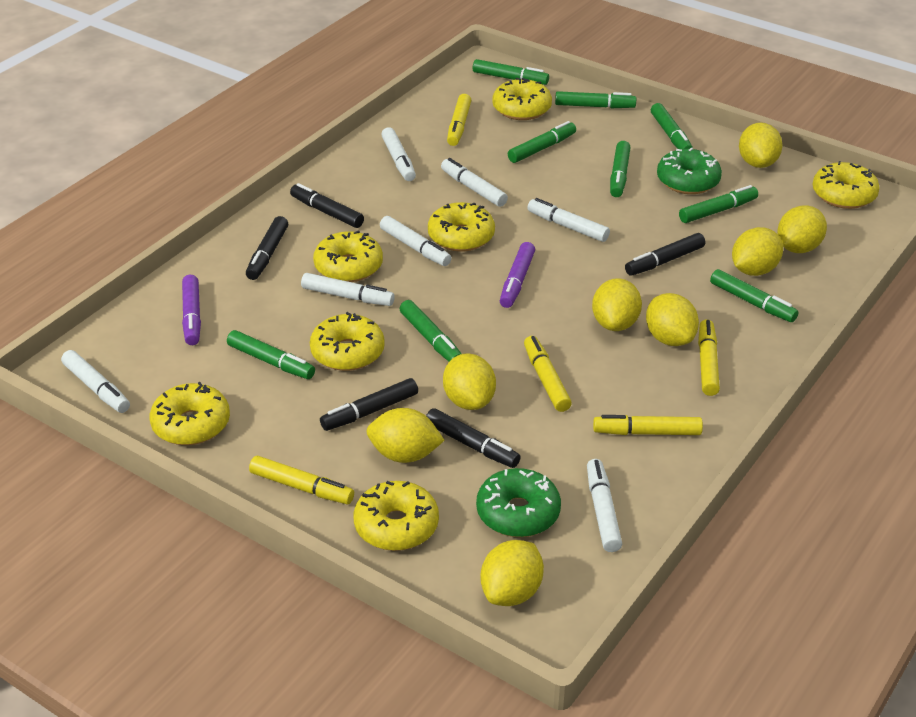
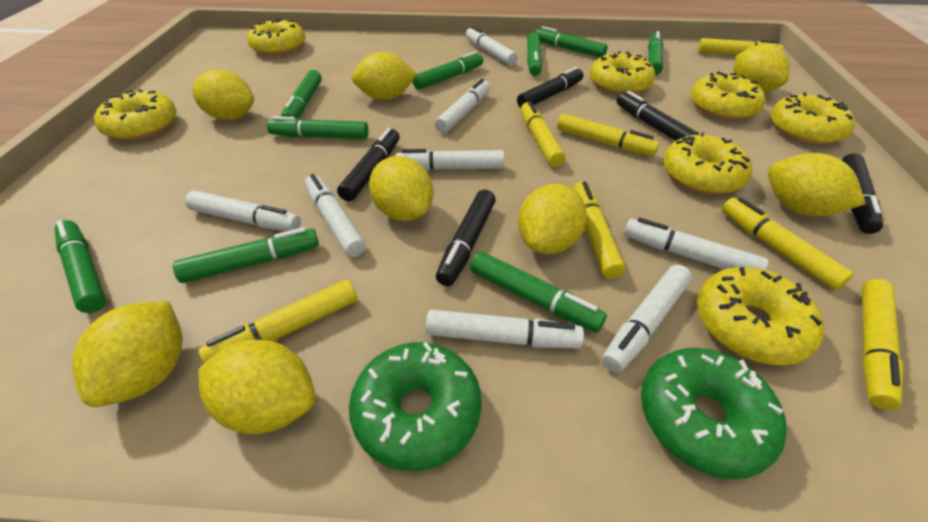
purple marker: 2 -> 0
white marker: 7 -> 8
yellow marker: 5 -> 7

